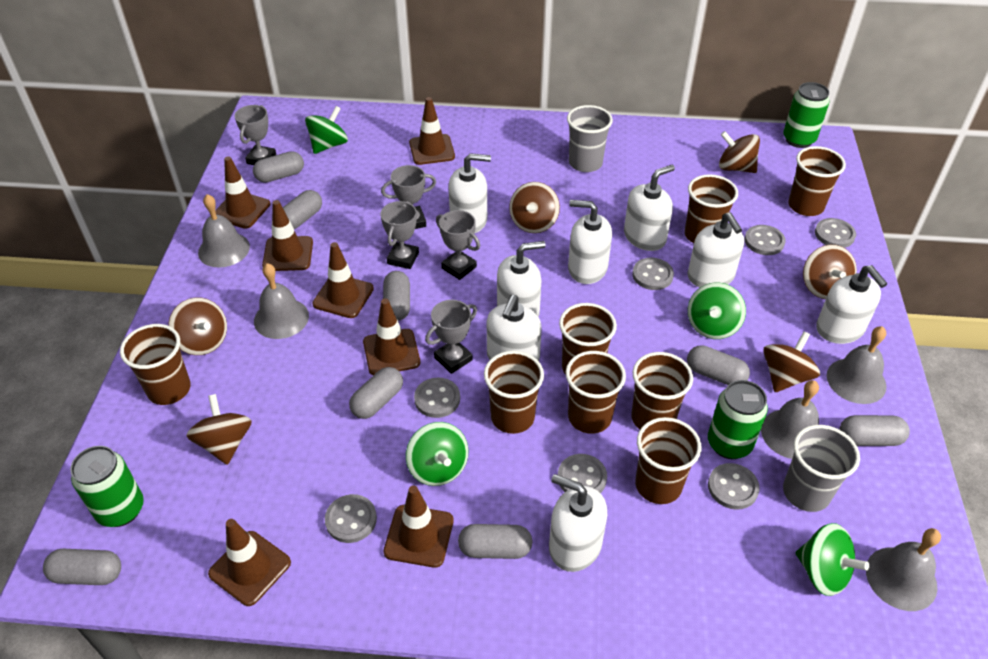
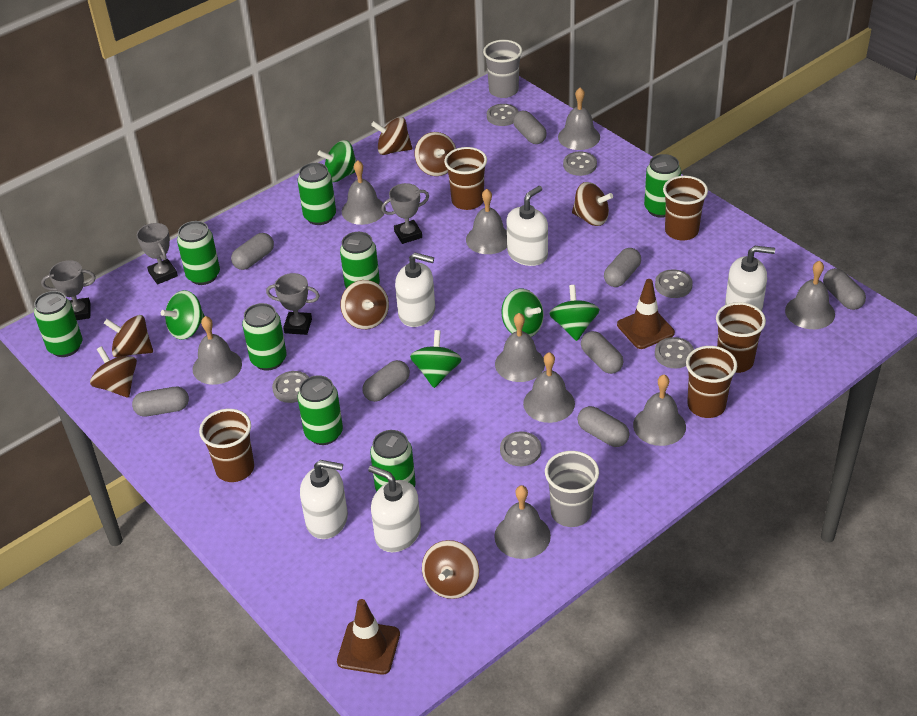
brown cup: 8 -> 5
brown spinning top: 6 -> 7
brown traffic cone: 7 -> 2
green can: 3 -> 8
green spinning top: 4 -> 5
grey bell: 5 -> 9
grey button: 7 -> 6
grey trophy: 5 -> 4
white soap dispenser: 8 -> 5

